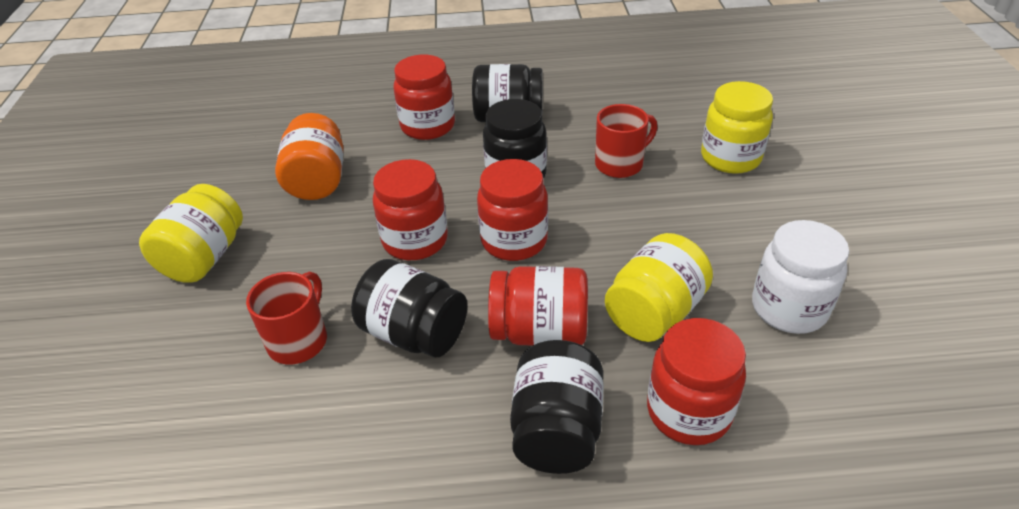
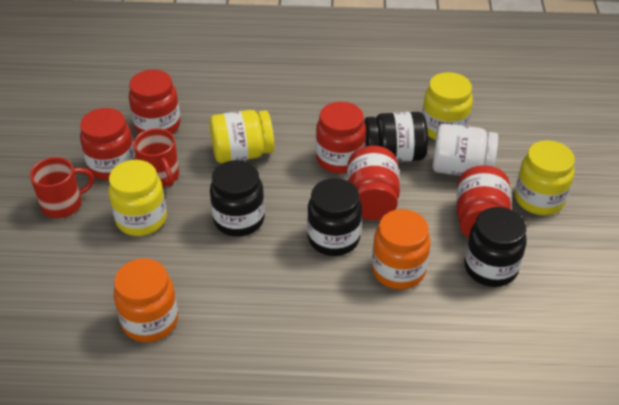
orange jar: 1 -> 2
yellow jar: 3 -> 4

